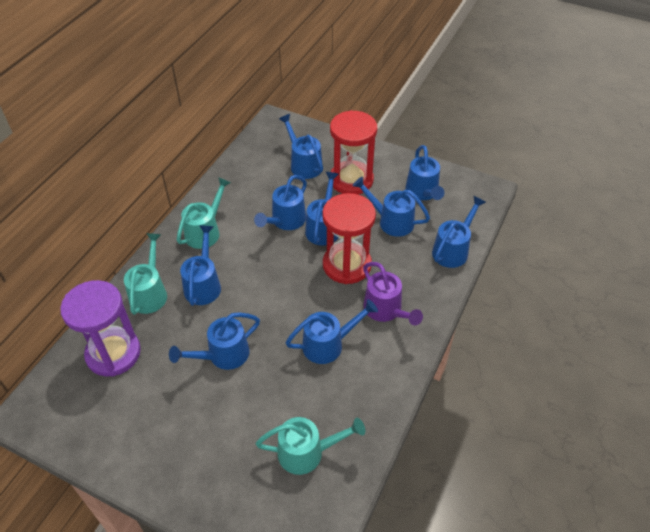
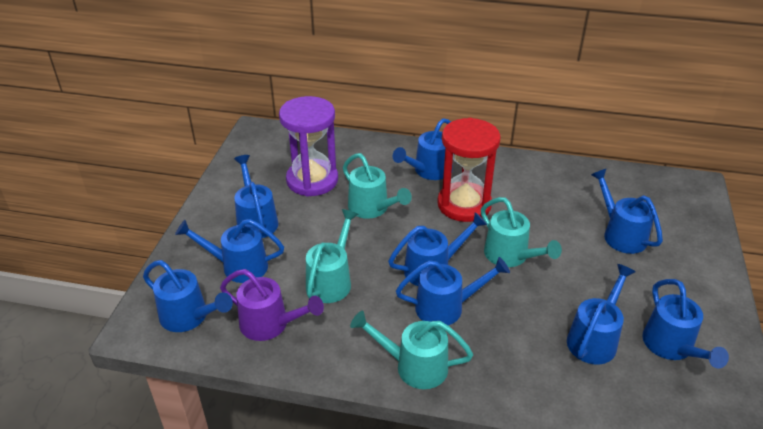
red hourglass: 2 -> 1
turquoise watering can: 3 -> 4

